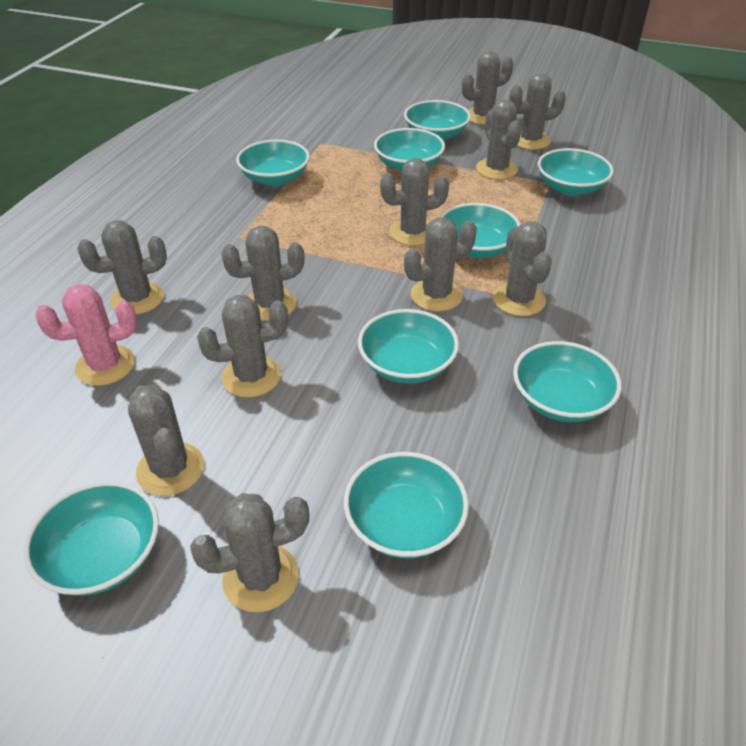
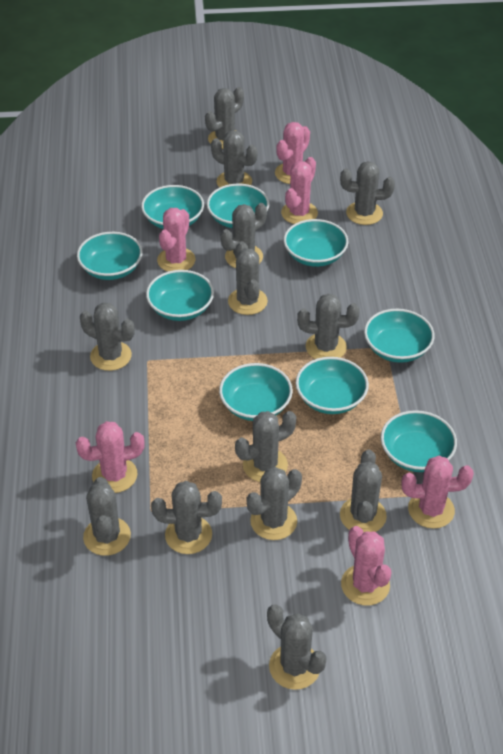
grey cactus: 11 -> 13
pink cactus: 1 -> 6

